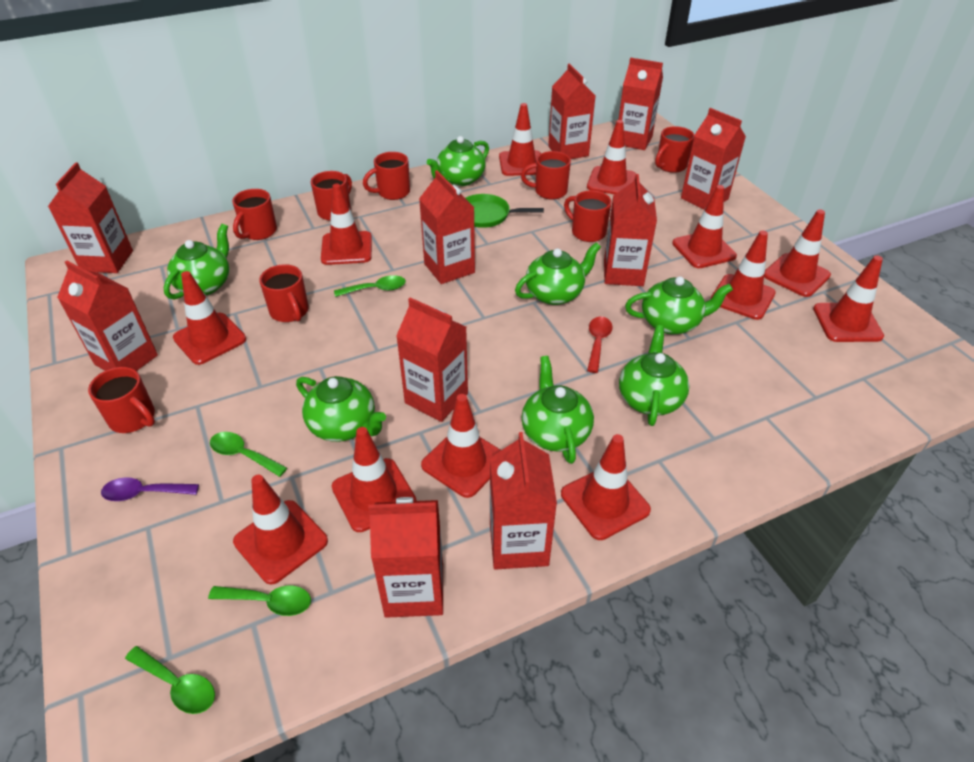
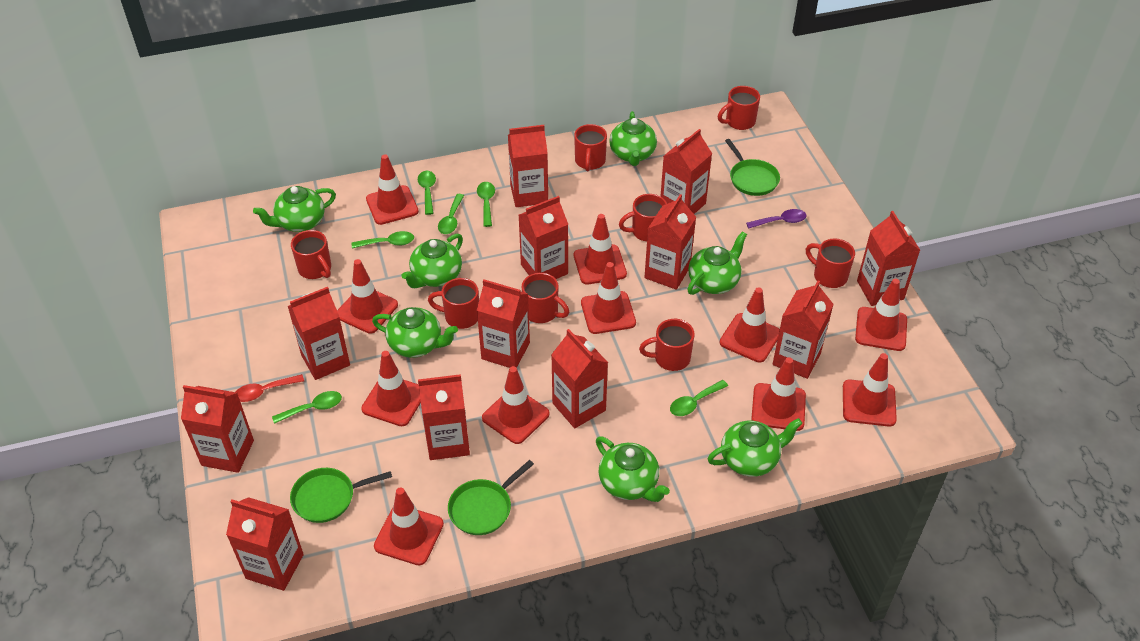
green pan: 1 -> 3
green spoon: 4 -> 6
red carton: 10 -> 12
red traffic cone: 12 -> 11

